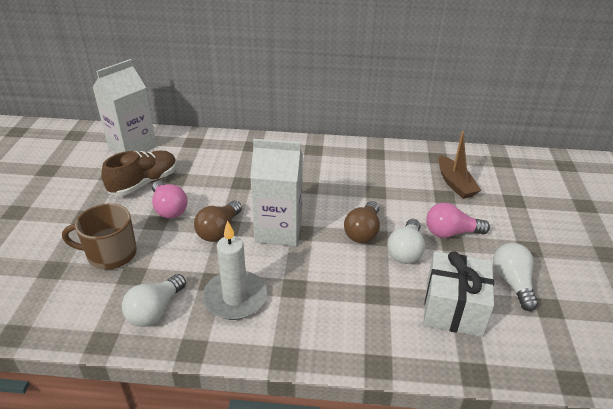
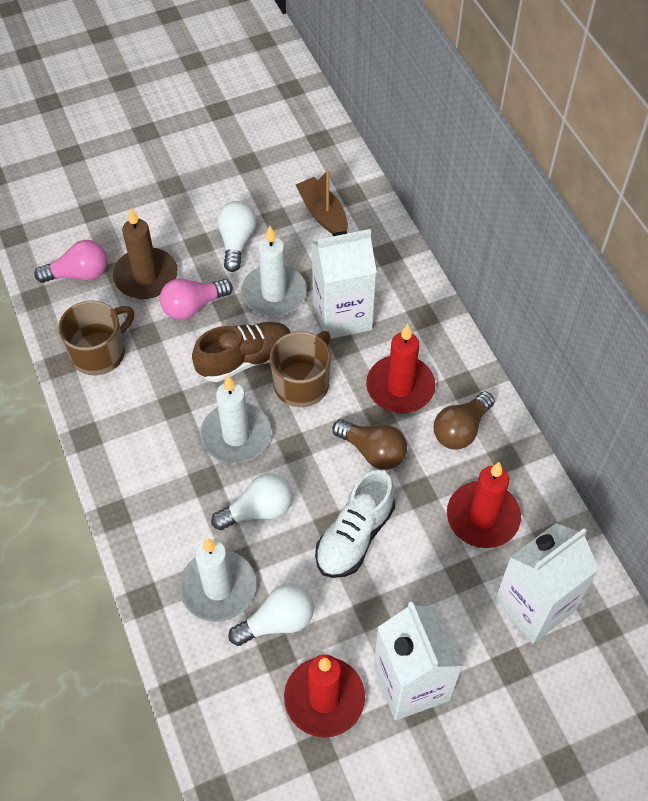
brown candle: 0 -> 1
brown mug: 1 -> 2
red candle: 0 -> 3
white candle: 1 -> 3
white carton: 2 -> 3
white gift: 1 -> 0
white shoe: 0 -> 1

